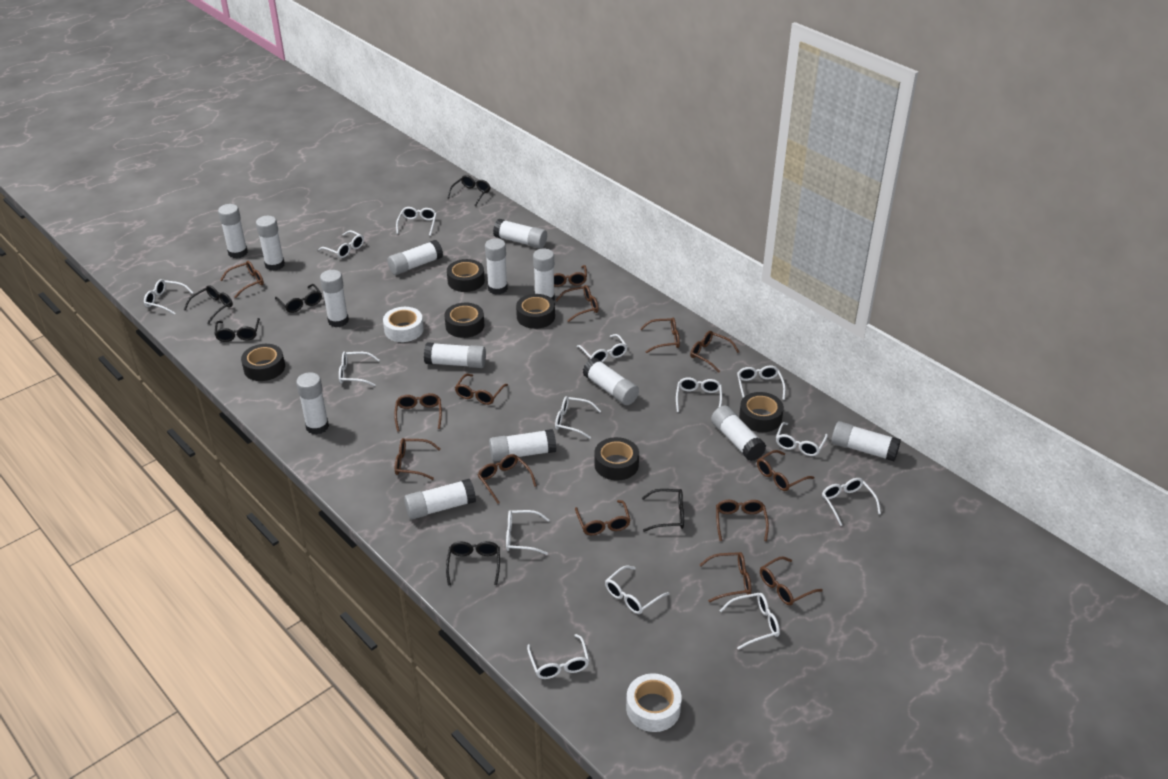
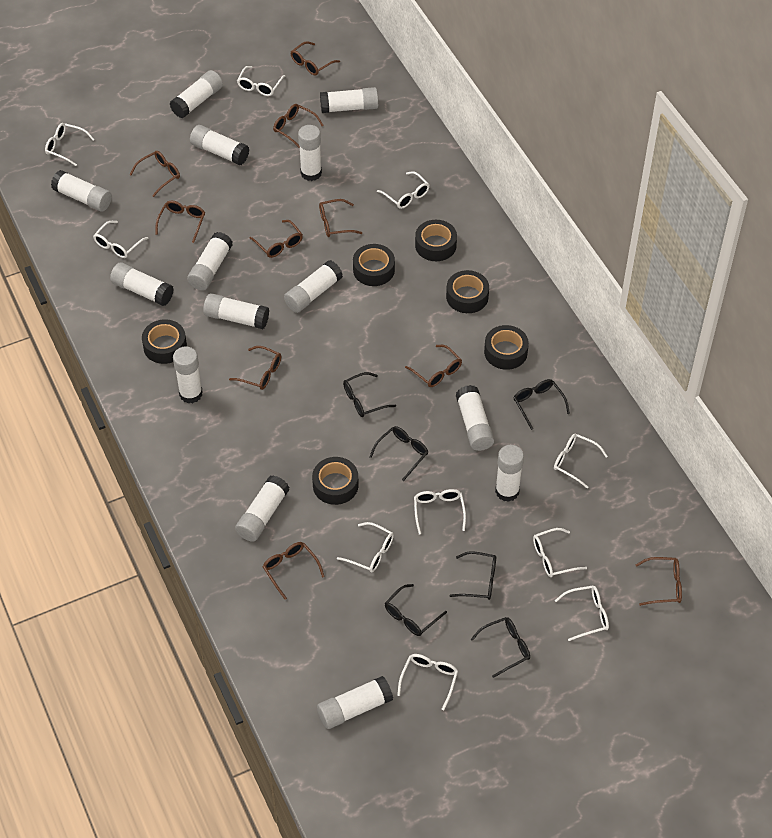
brown glasses: 14 -> 10
white glasses: 14 -> 10
white tape: 2 -> 0

